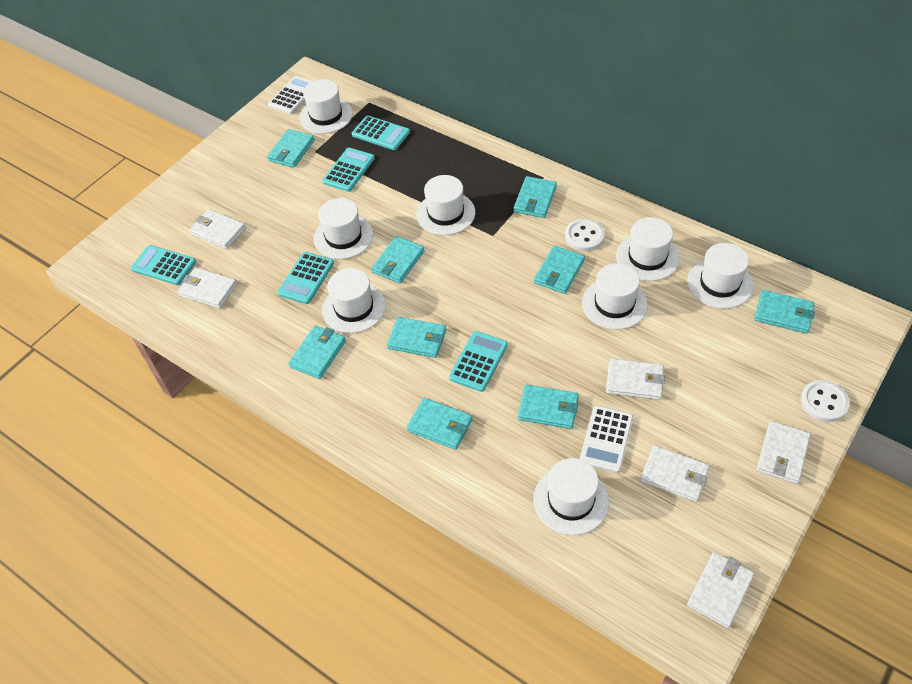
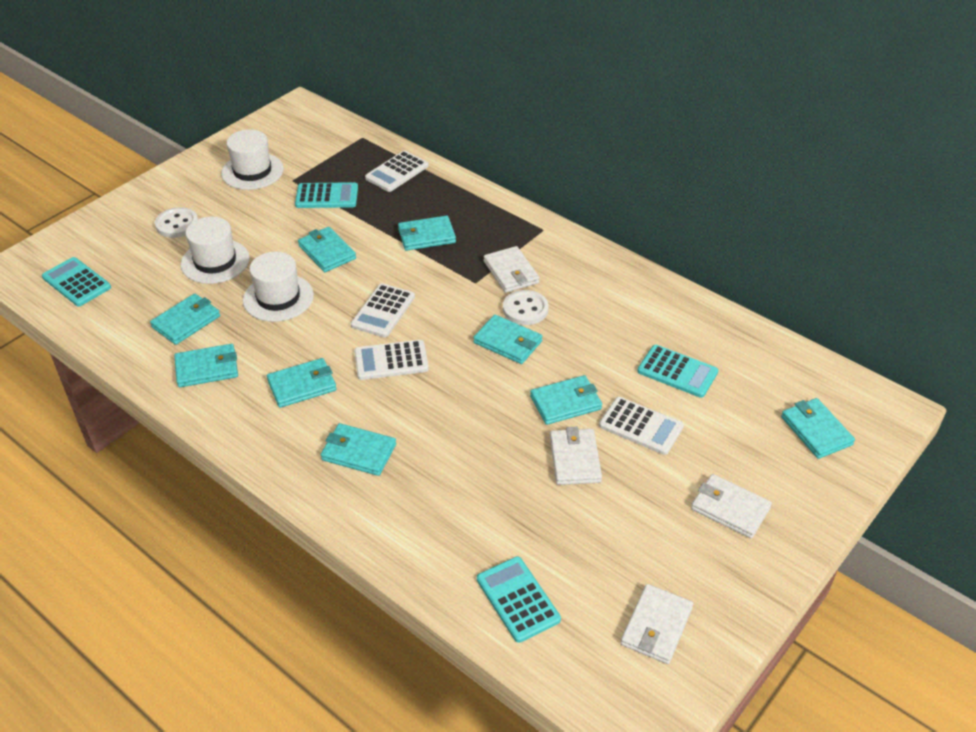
turquoise calculator: 5 -> 4
white calculator: 2 -> 4
white hat: 8 -> 3
white wallet: 6 -> 4

